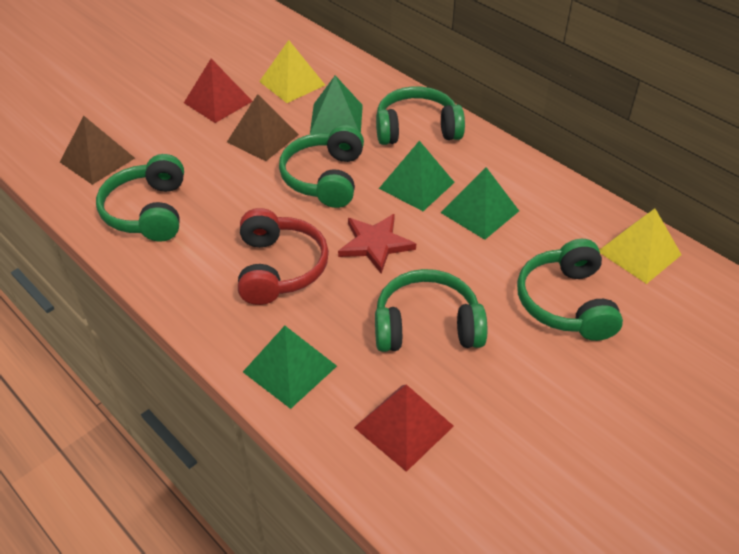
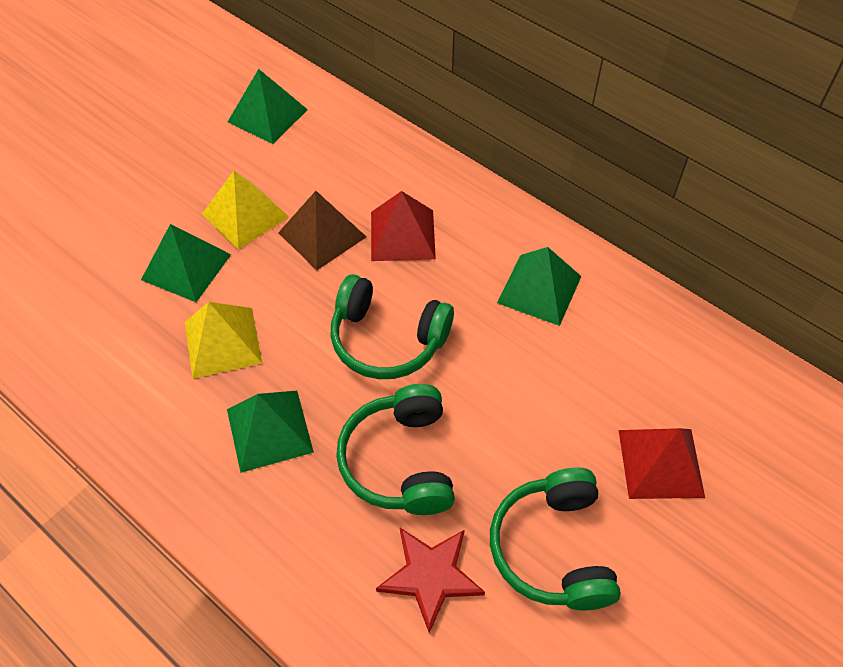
brown pyramid: 2 -> 1
green headphones: 5 -> 3
red headphones: 1 -> 0

